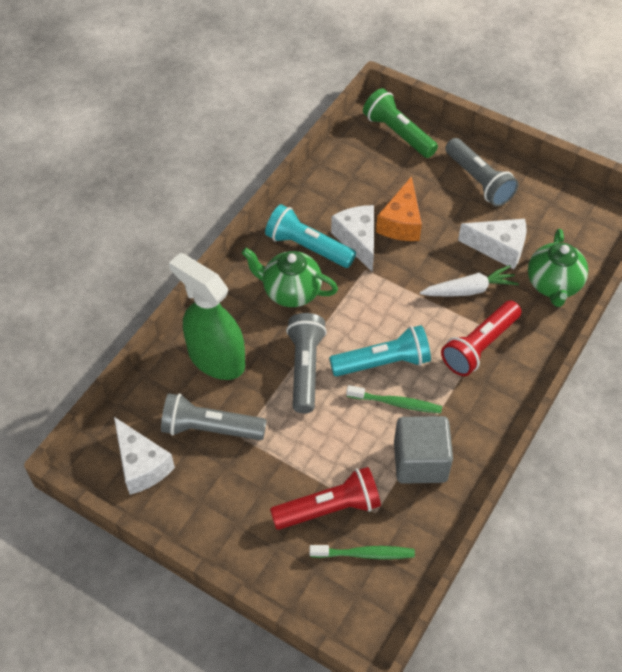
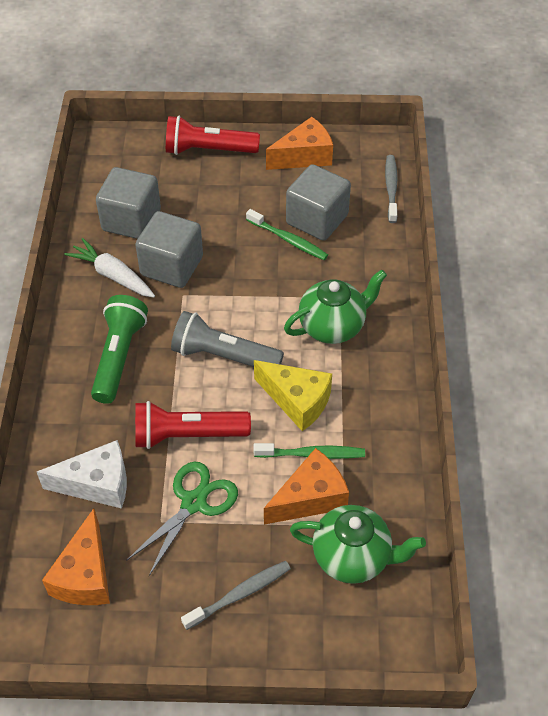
green scissors: 0 -> 1
green spray bottle: 1 -> 0
grey cube: 1 -> 3
grey flashlight: 3 -> 1
grey toothbrush: 0 -> 2
orange cheese: 1 -> 3
turquoise flashlight: 2 -> 0
white cheese: 3 -> 1
yellow cheese: 0 -> 1

